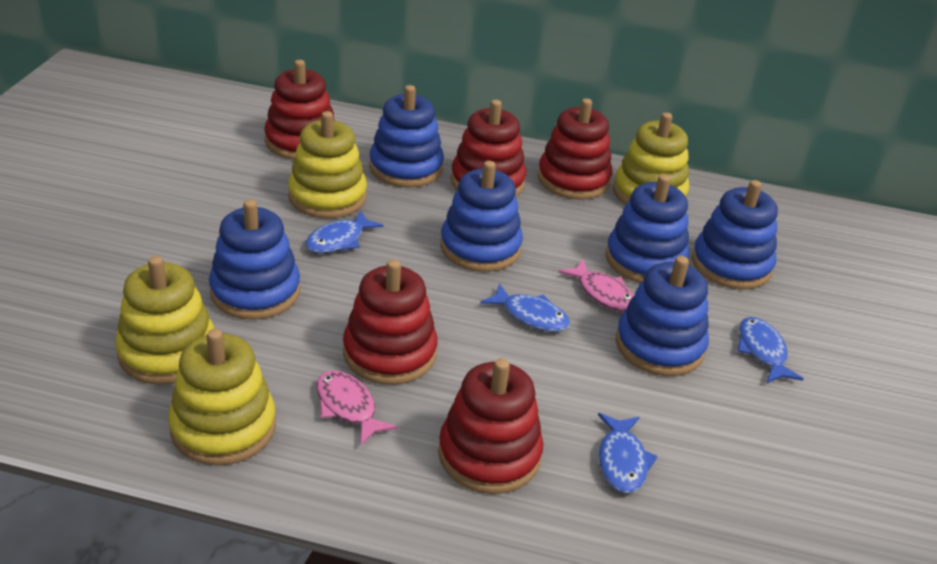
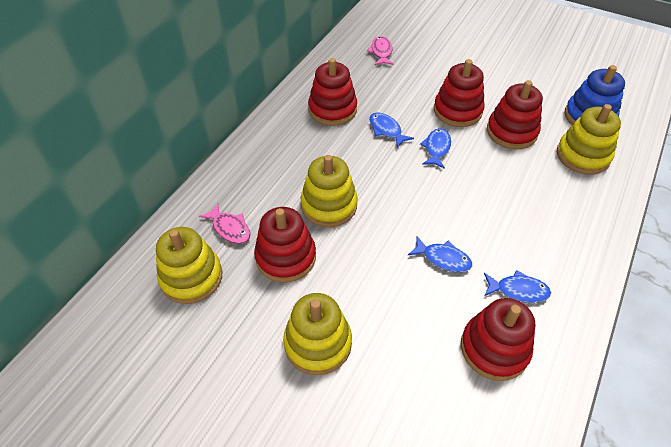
blue stacking toy: 6 -> 1

